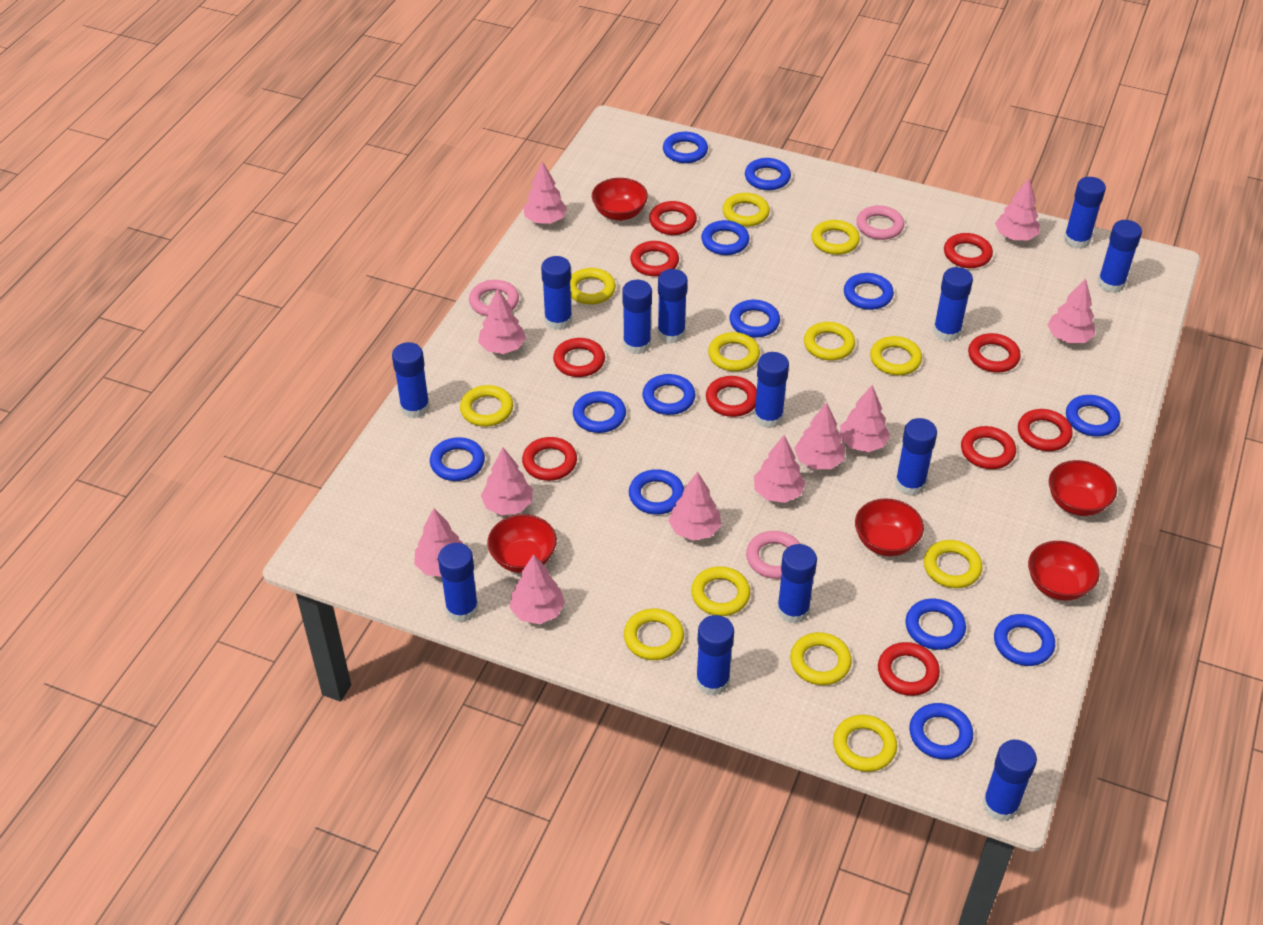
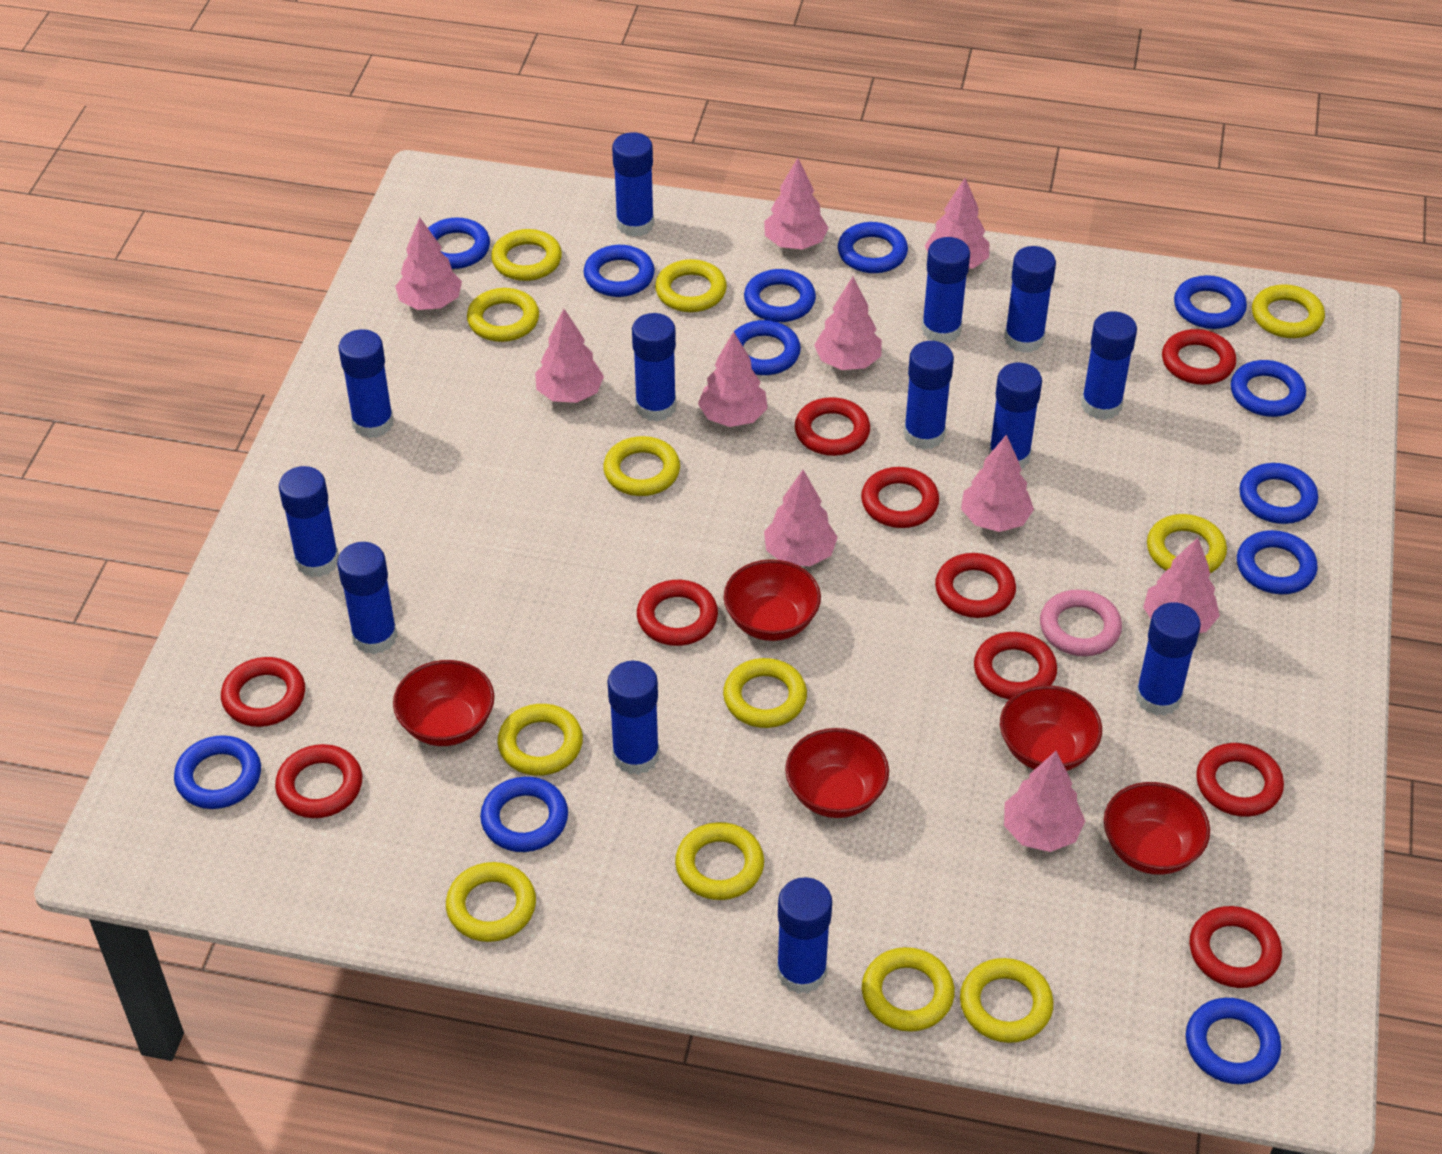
blue ring: 13 -> 12
pink ring: 3 -> 1
pink tree: 11 -> 10

